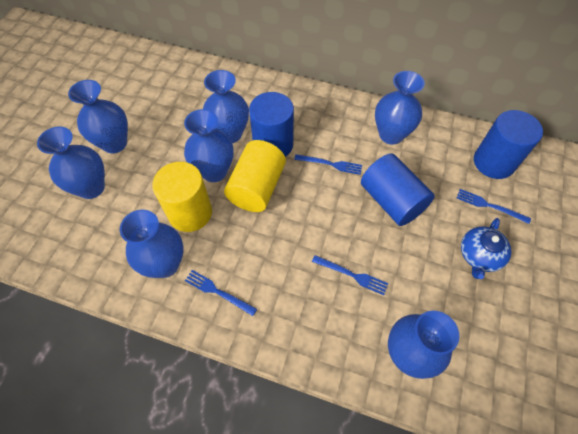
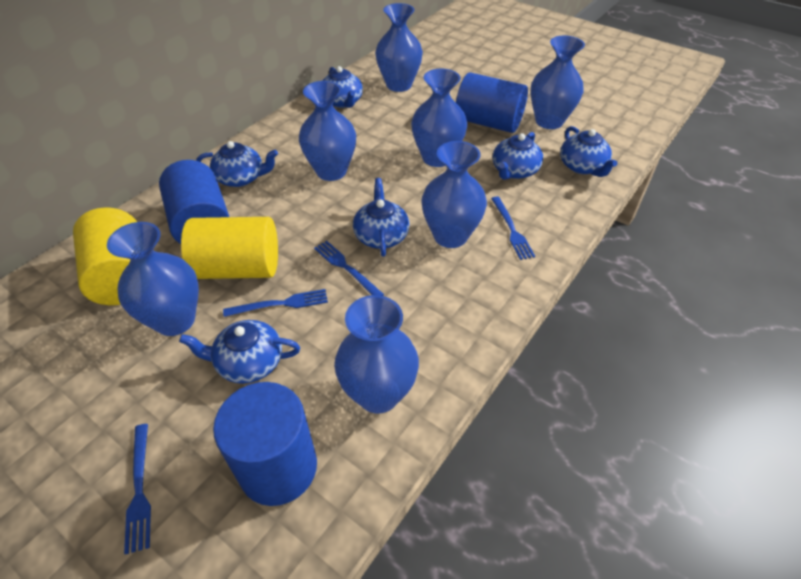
blue teapot: 1 -> 6

